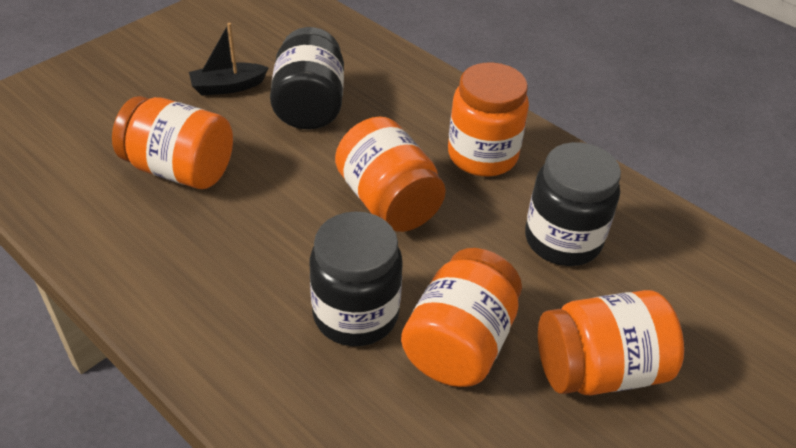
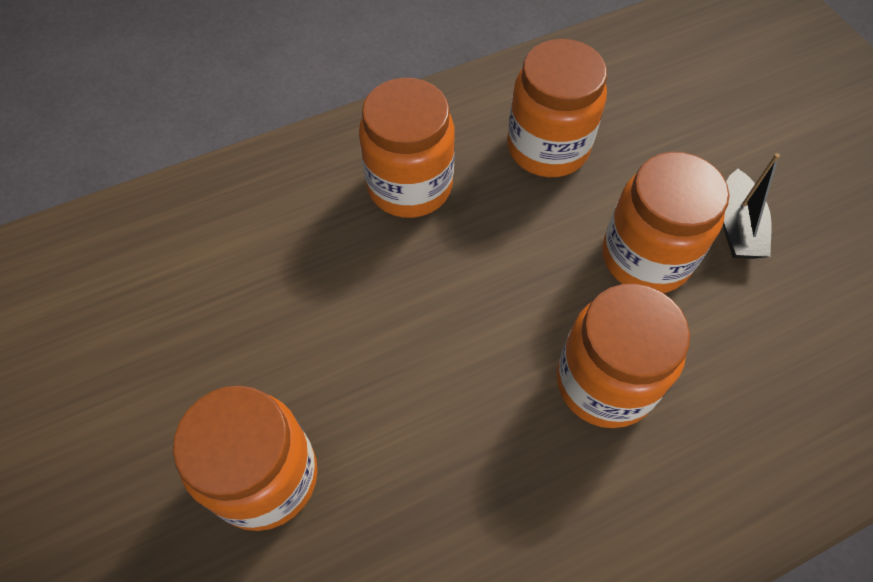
black jar: 3 -> 0

